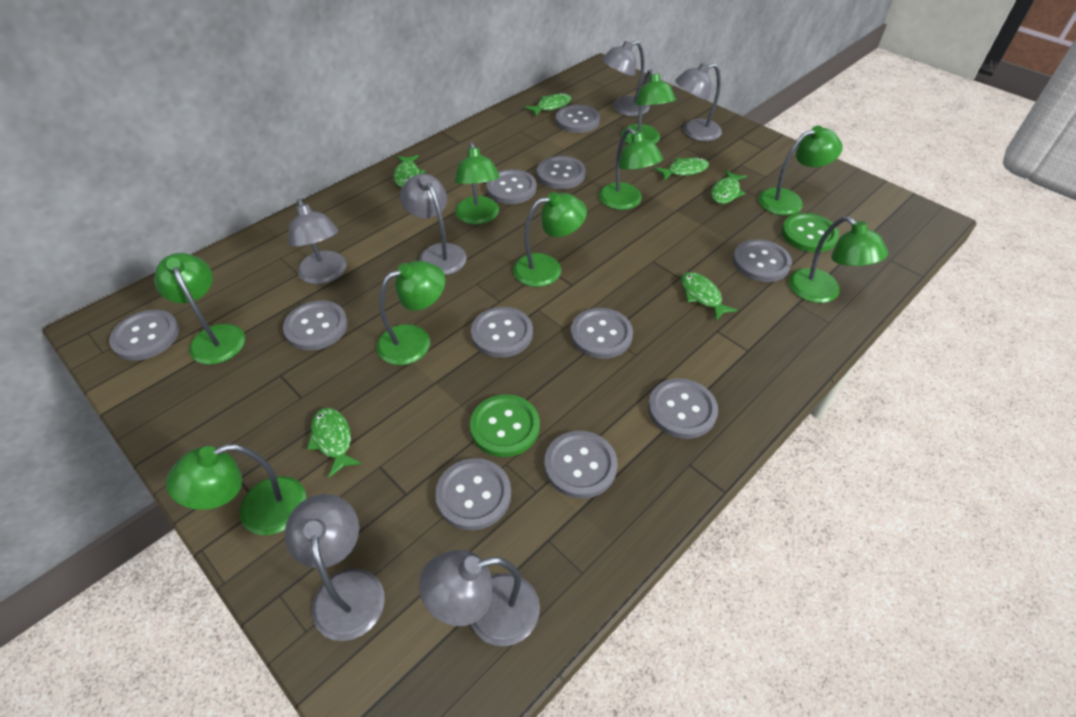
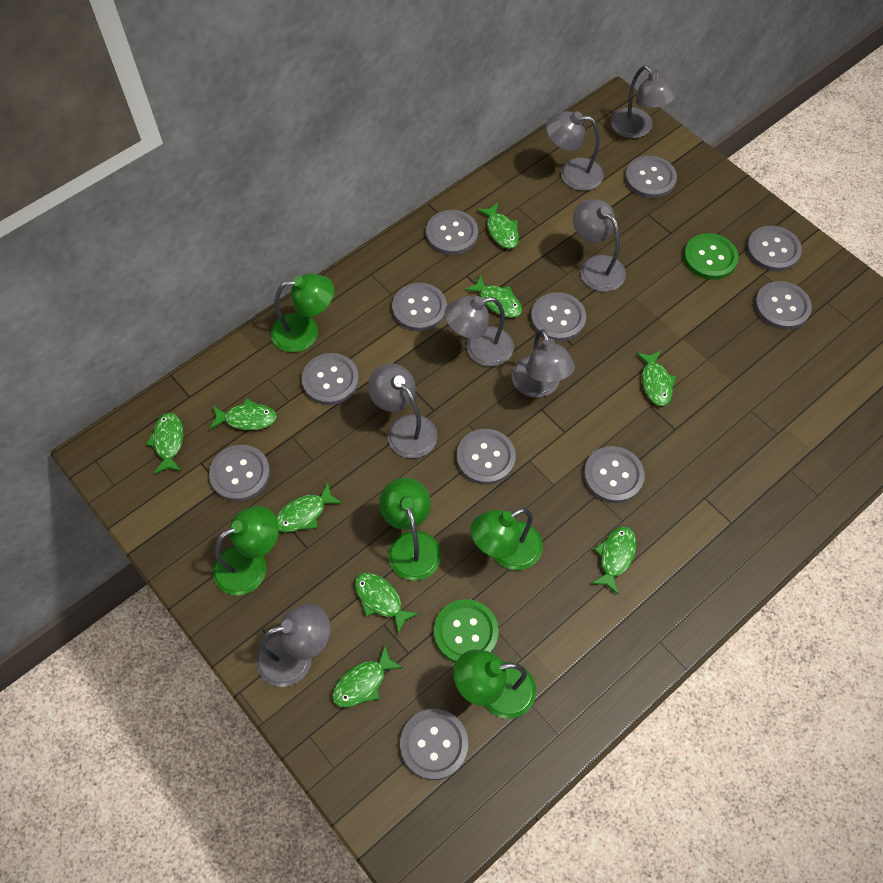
green fish: 6 -> 9
green lamp: 9 -> 5
grey lamp: 6 -> 7

